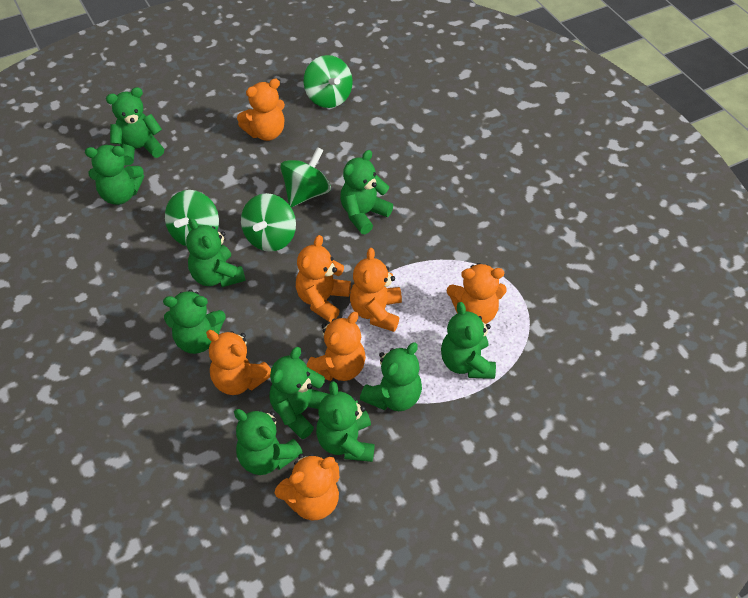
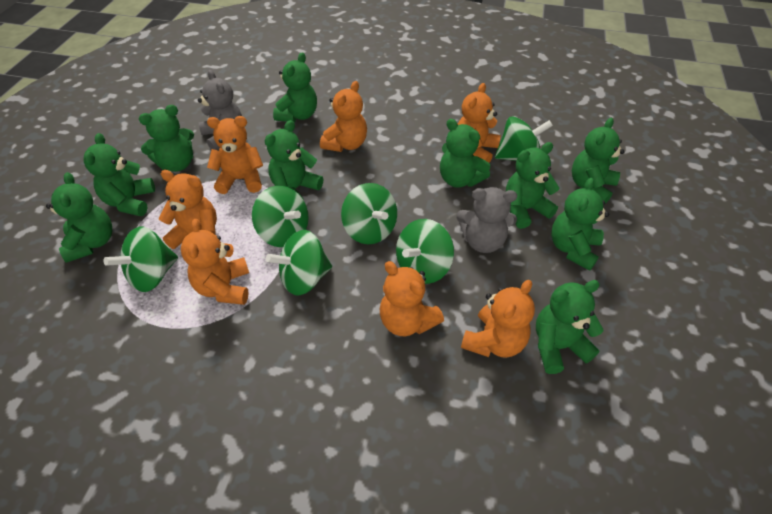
green spinning top: 4 -> 6
grey teddy bear: 0 -> 2

